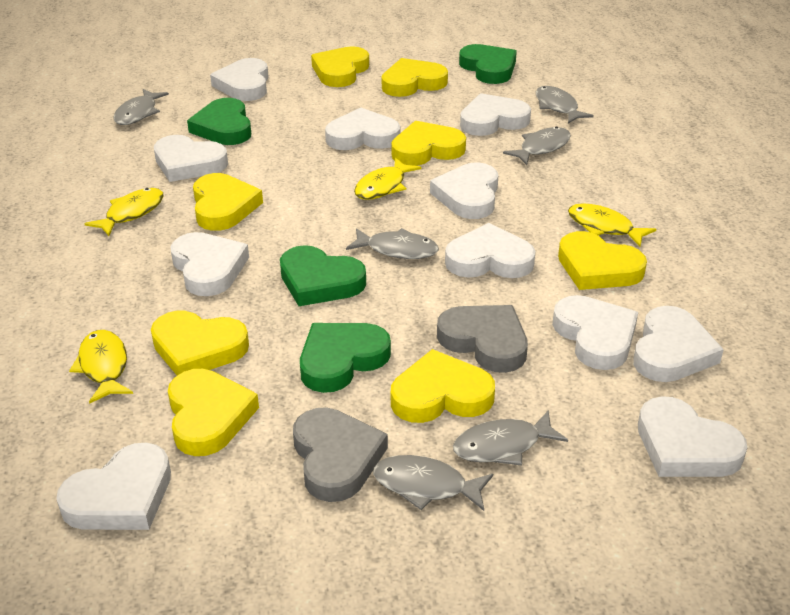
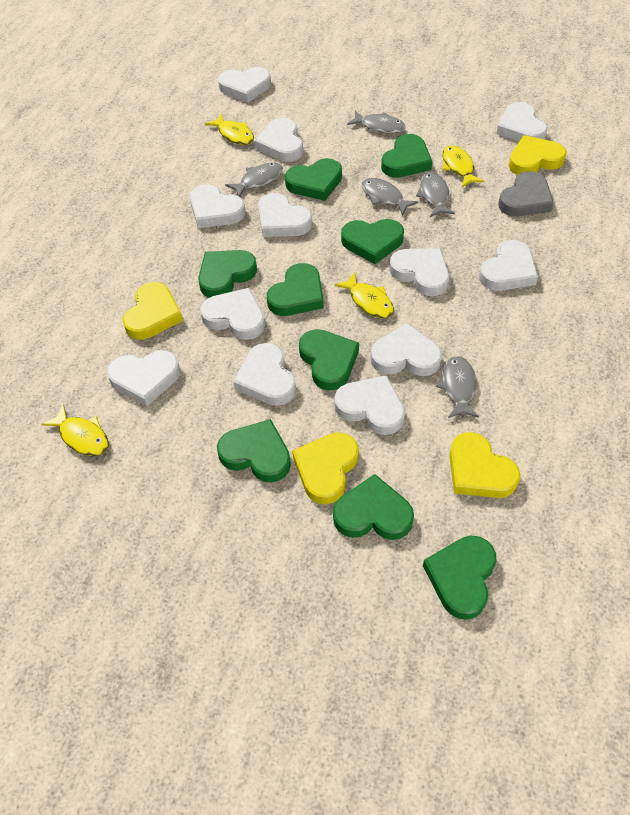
green heart: 4 -> 9
grey fish: 6 -> 5
grey heart: 2 -> 1
white heart: 11 -> 12
yellow heart: 8 -> 4

